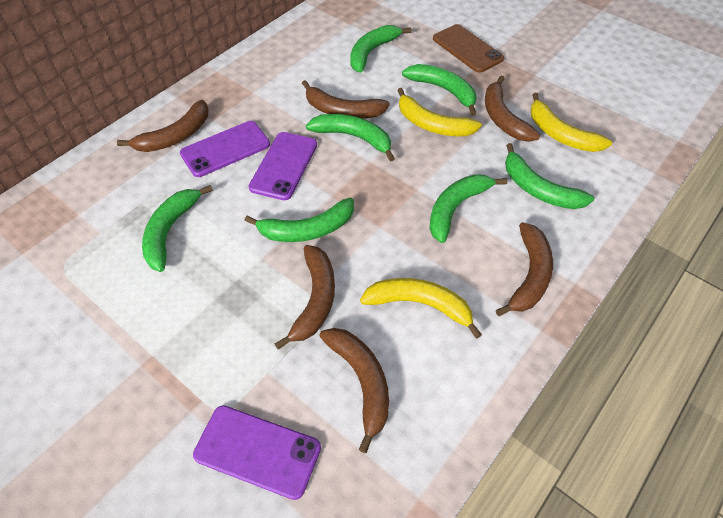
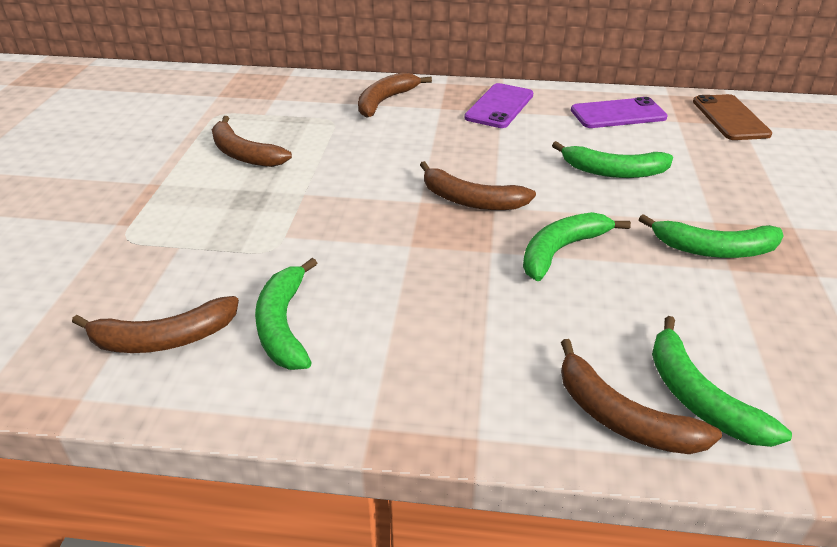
brown banana: 6 -> 5
green banana: 7 -> 5
purple phone: 3 -> 2
yellow banana: 3 -> 0

